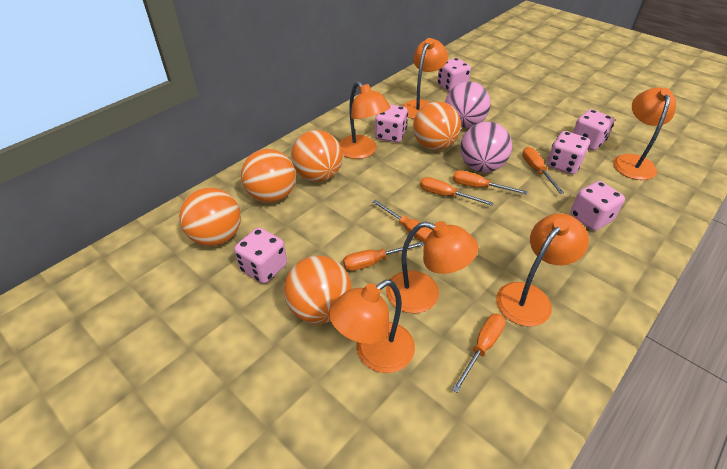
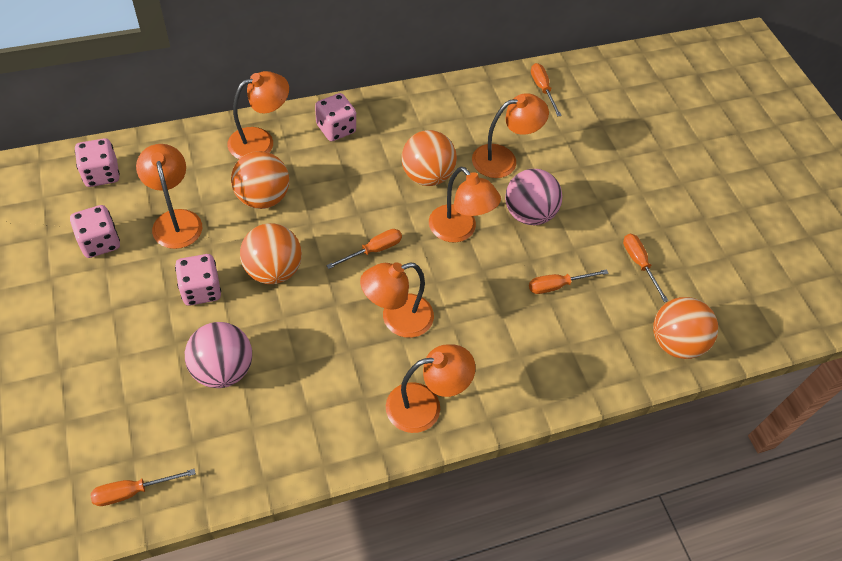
orange ball: 5 -> 4
orange screwdriver: 6 -> 5
pink dice: 6 -> 4

